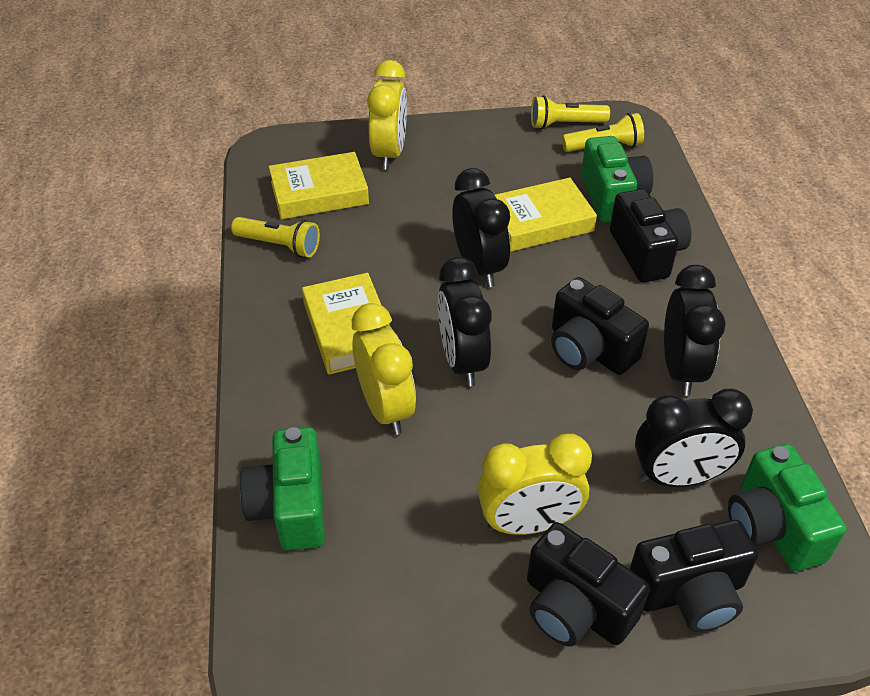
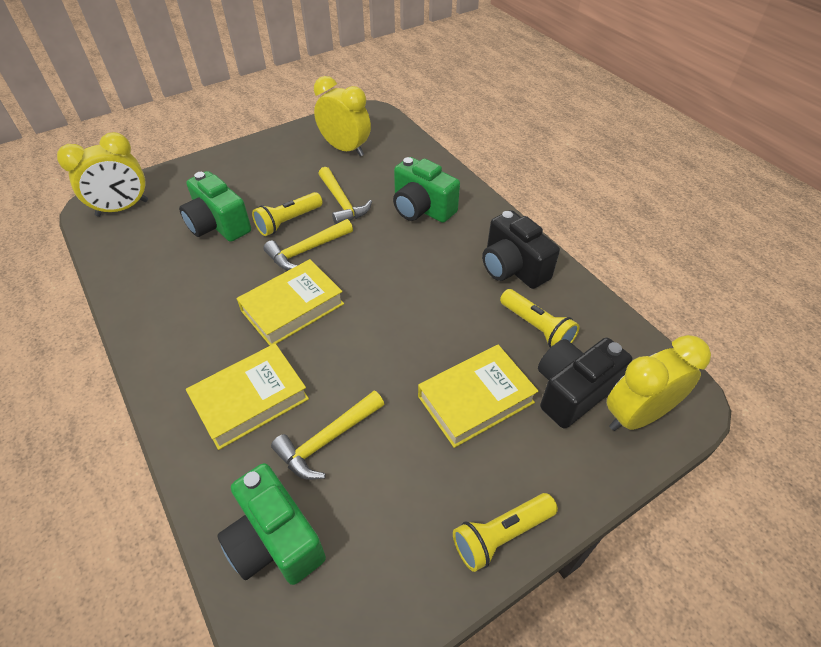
black camera: 4 -> 2
black clock: 4 -> 0
yellow hammer: 0 -> 3

